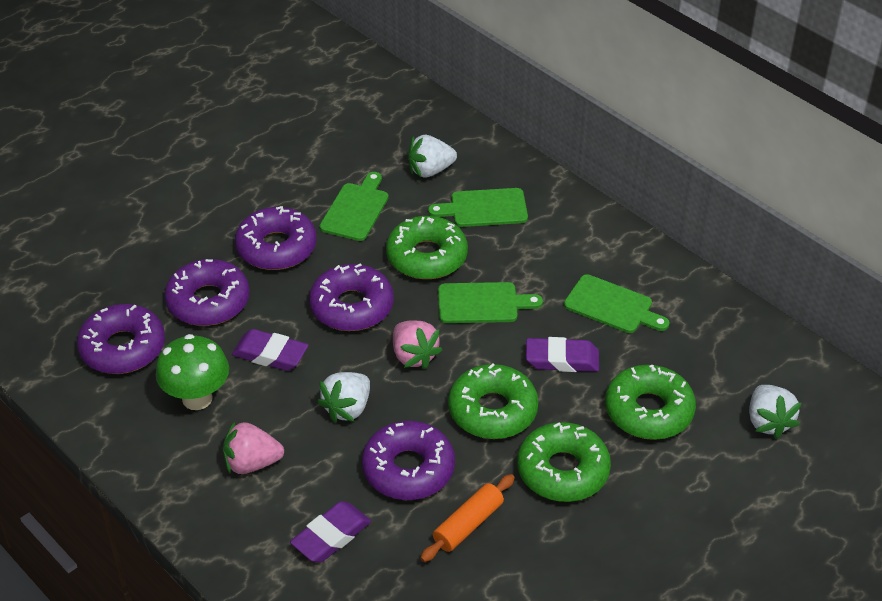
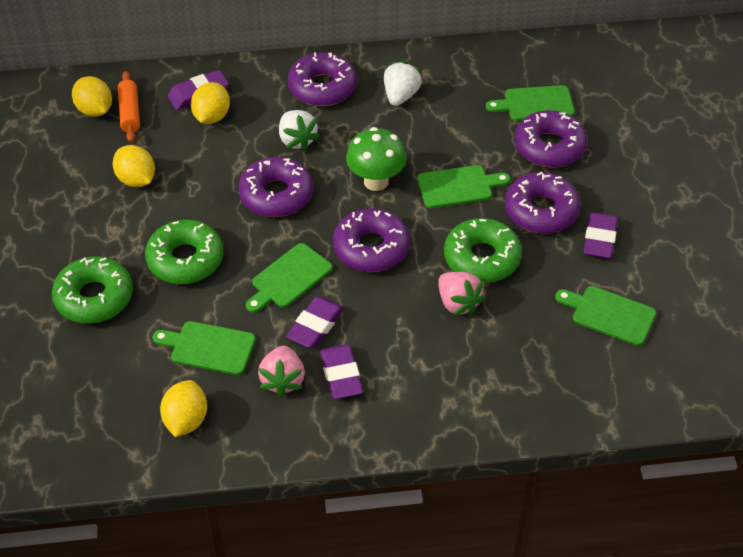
green cutting board: 4 -> 5
green donut: 4 -> 3
purple eraser: 3 -> 4
white strawberry: 3 -> 2
yellow lemon: 0 -> 4

